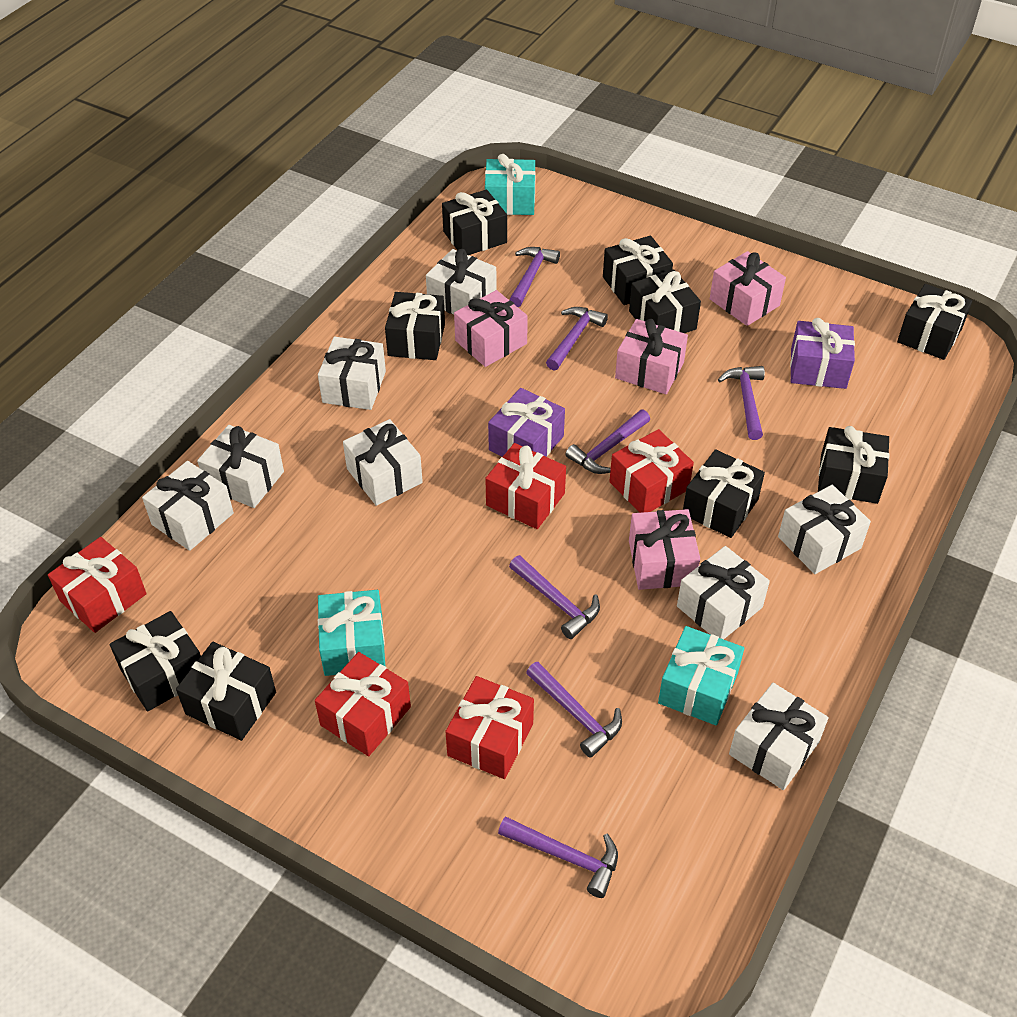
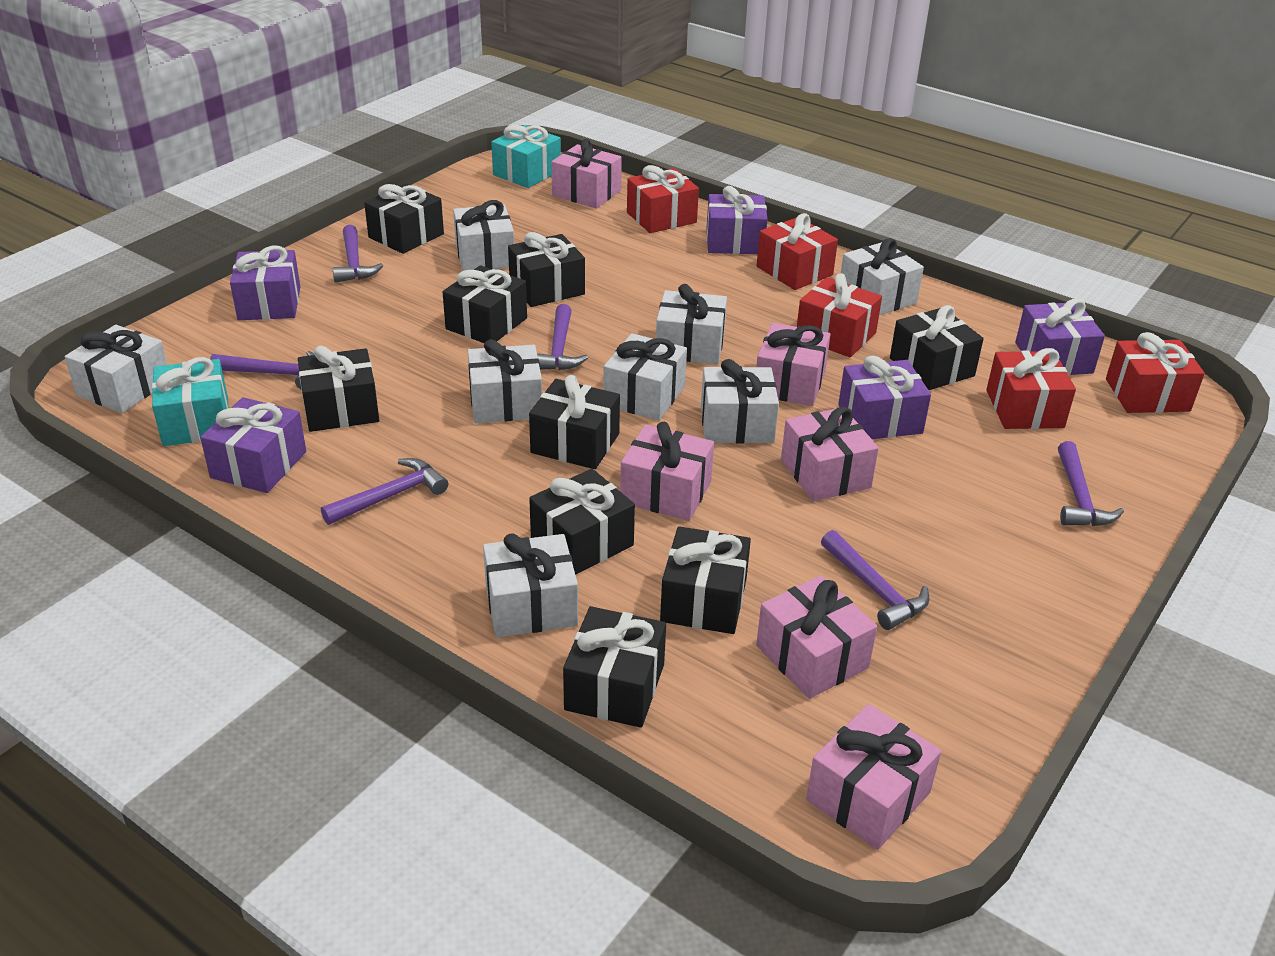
pink gift: 4 -> 6
purple gift: 2 -> 5
purple hammer: 7 -> 6
turquoise gift: 3 -> 2

